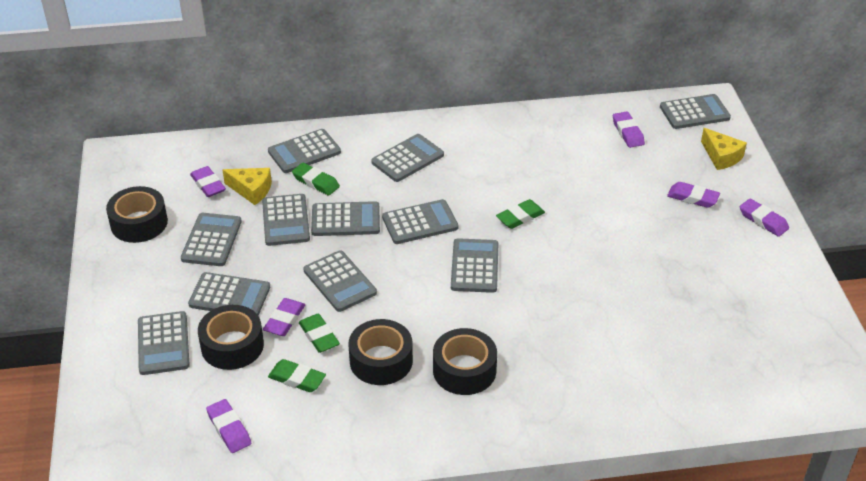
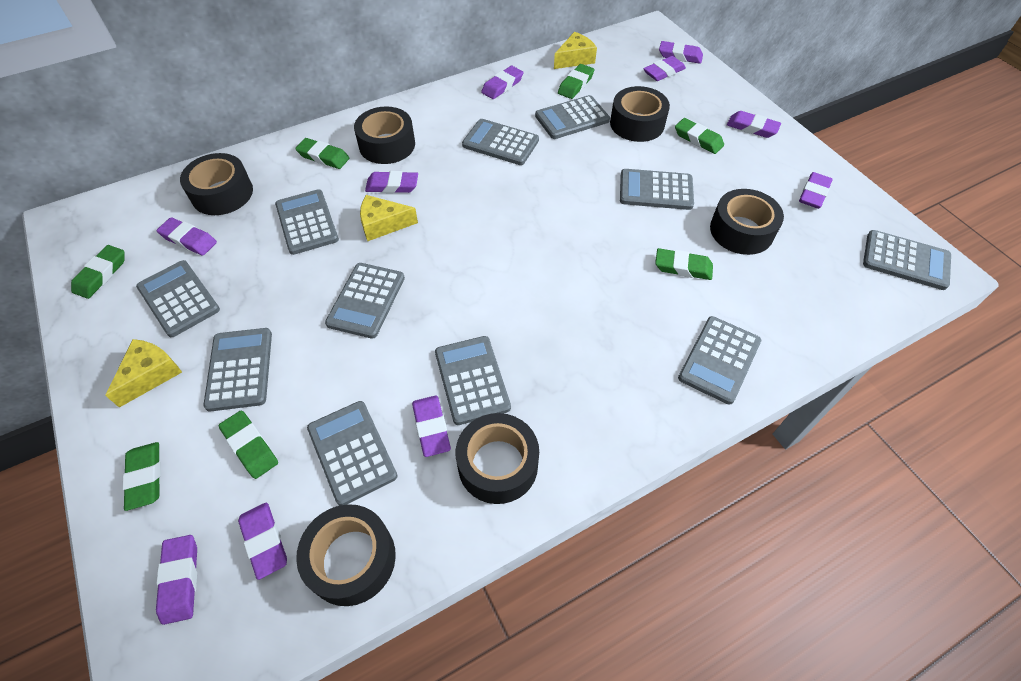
black tape: 4 -> 6
green eraser: 4 -> 7
purple eraser: 6 -> 10
yellow cheese: 2 -> 3

